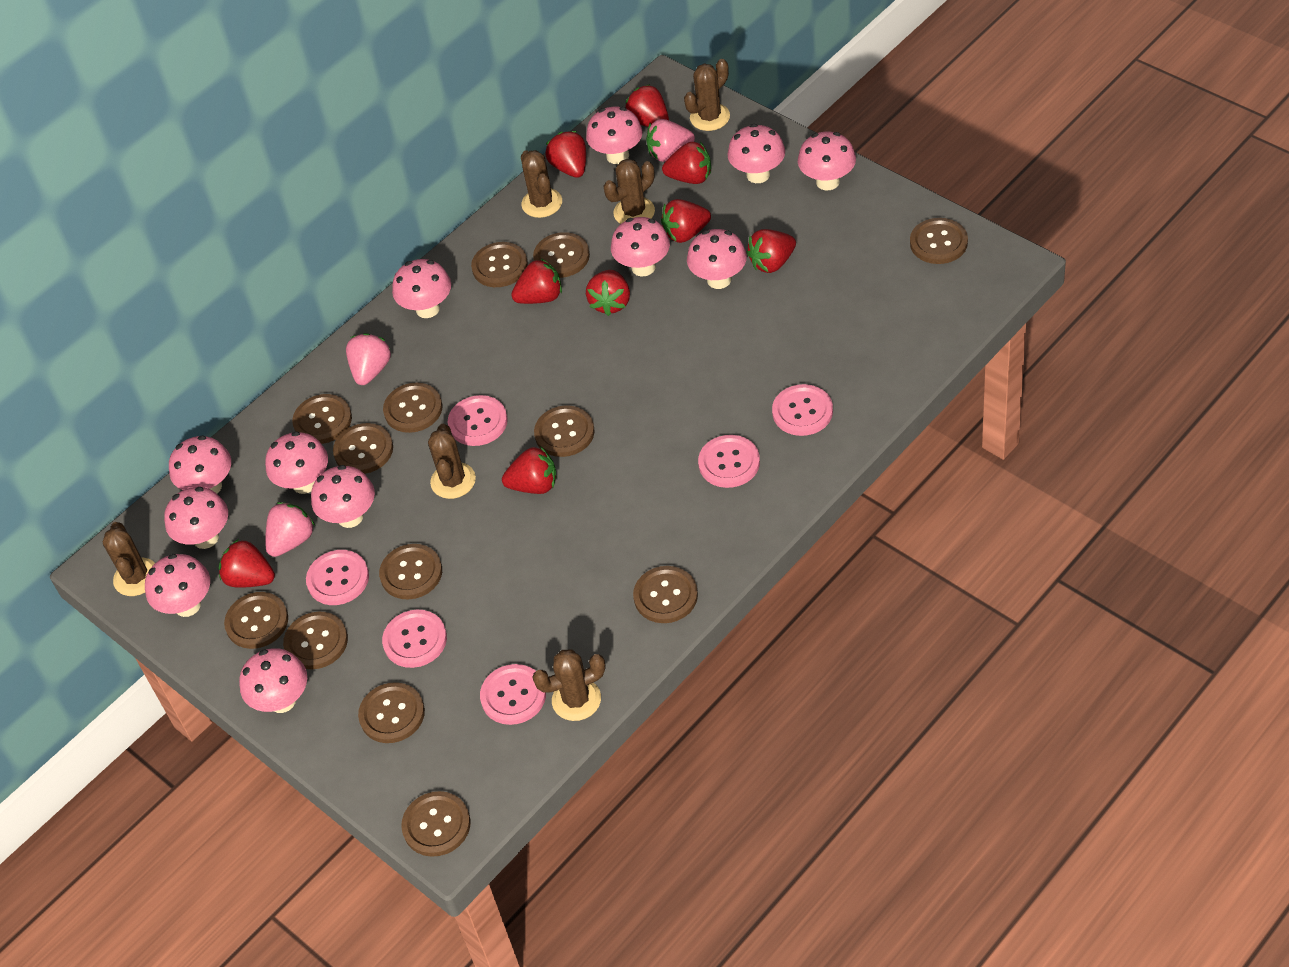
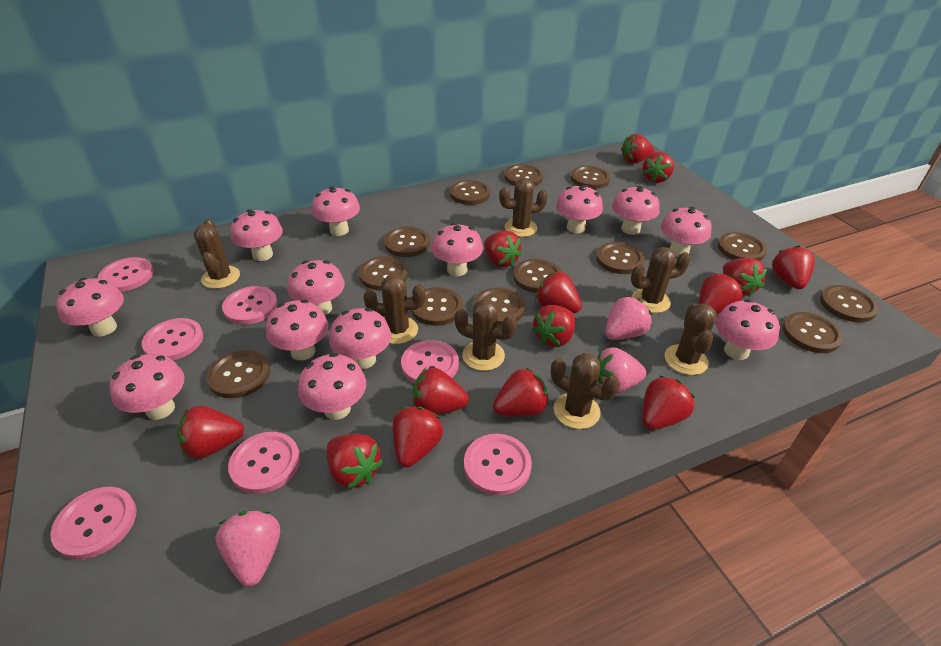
brown cactus: 6 -> 7
pink button: 6 -> 7
pink mushroom: 12 -> 13
red strawberry: 9 -> 14

